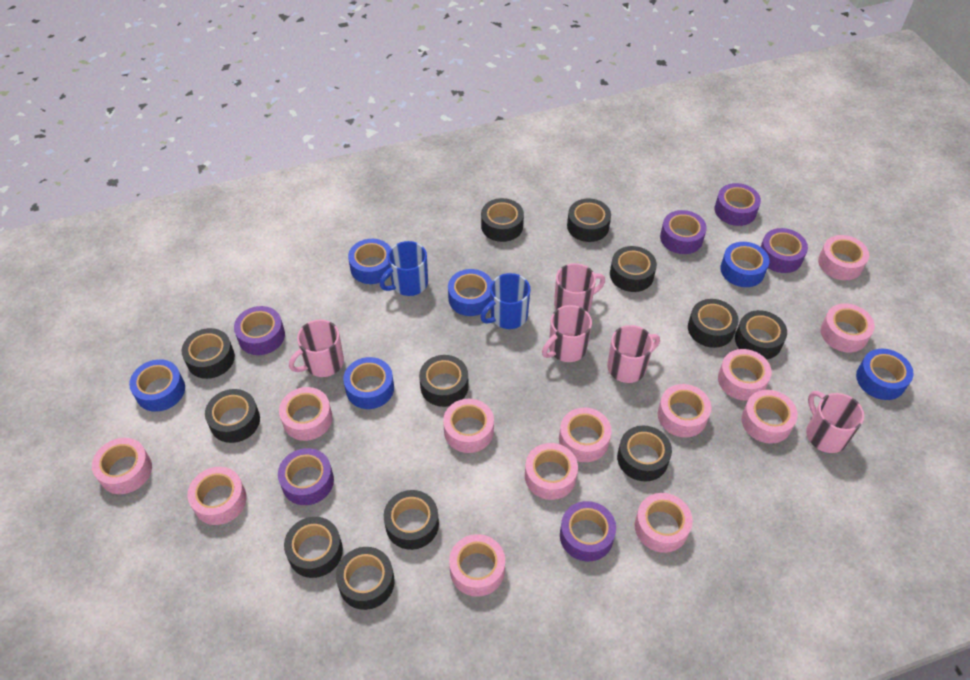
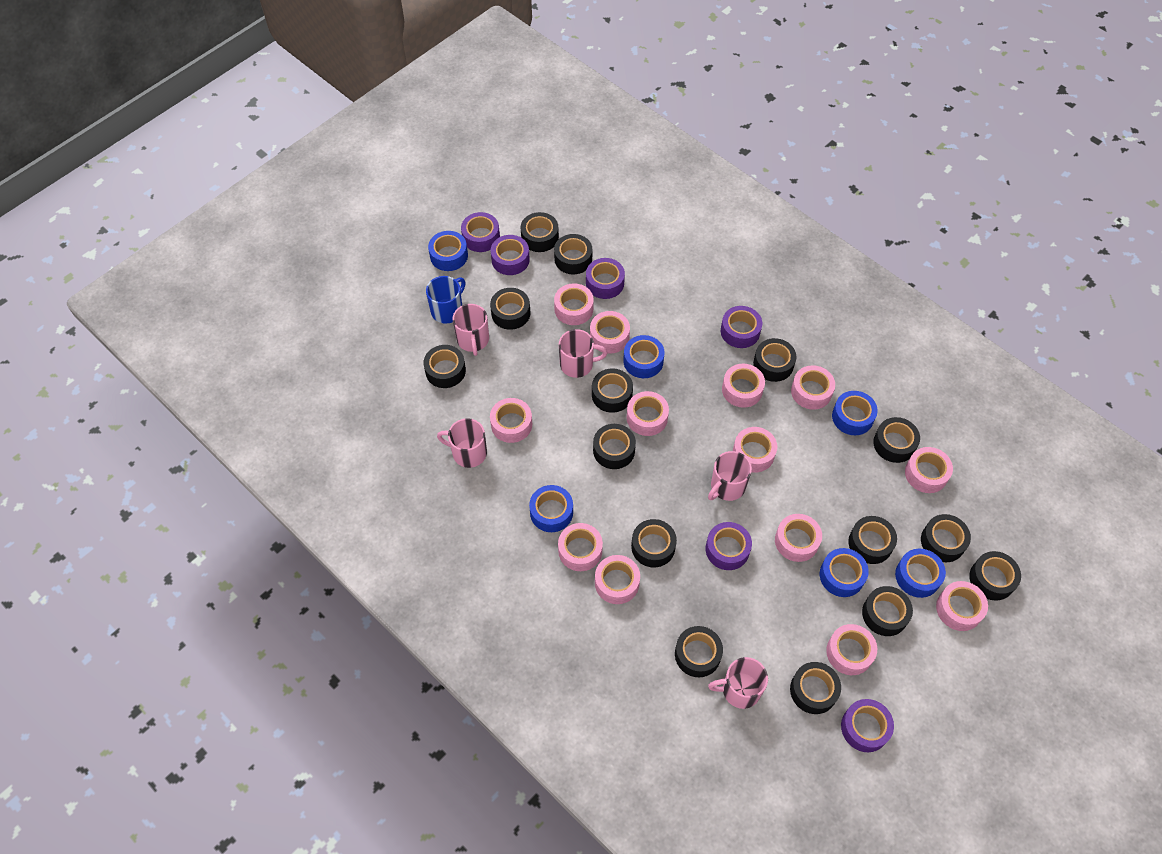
black tape: 12 -> 15
blue mug: 2 -> 1

